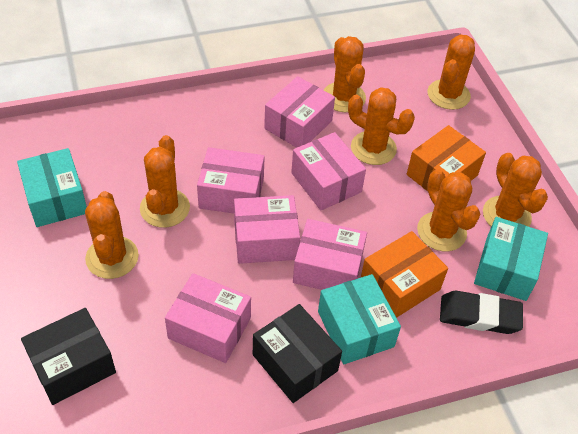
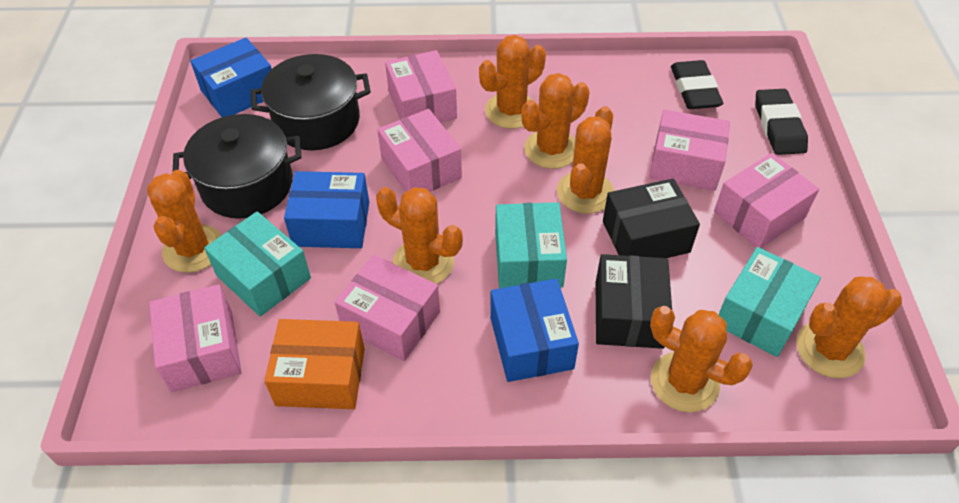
black eraser: 1 -> 2
black pot: 0 -> 2
blue box: 0 -> 3
orange box: 2 -> 1

